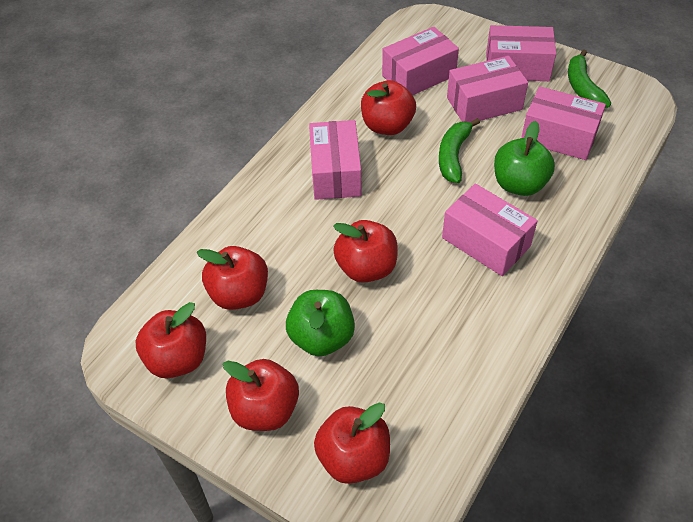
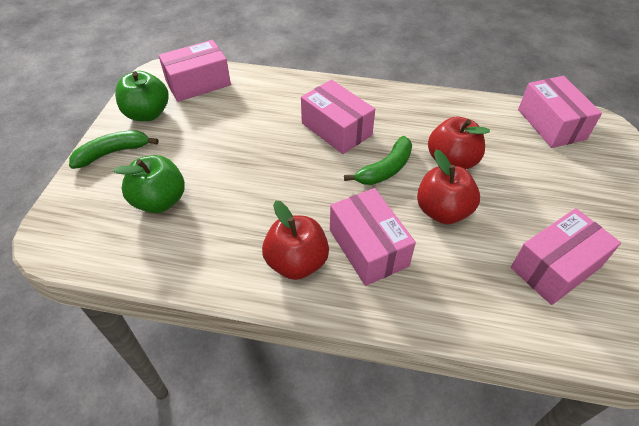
pink box: 6 -> 5
red apple: 6 -> 3

